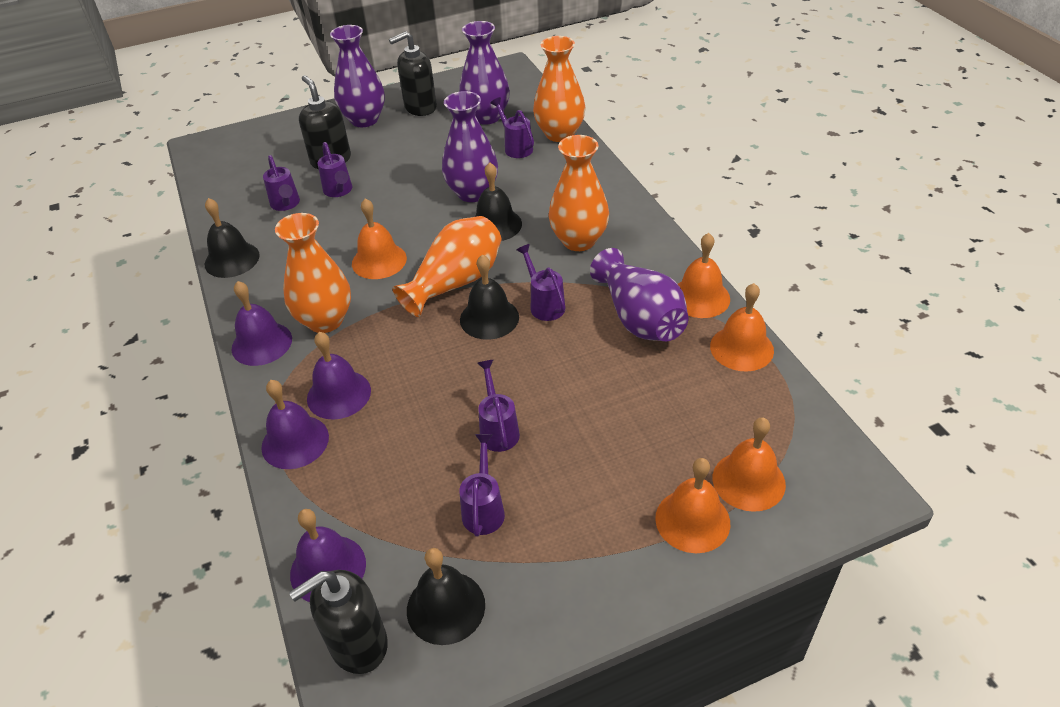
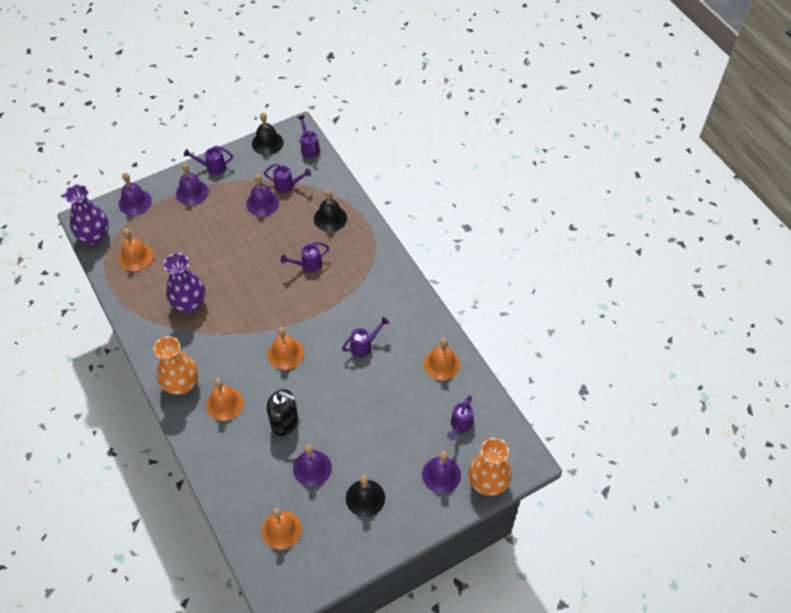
black bell: 4 -> 3
black soap dispenser: 3 -> 1
orange vase: 4 -> 2
purple bell: 4 -> 5
purple vase: 4 -> 2

